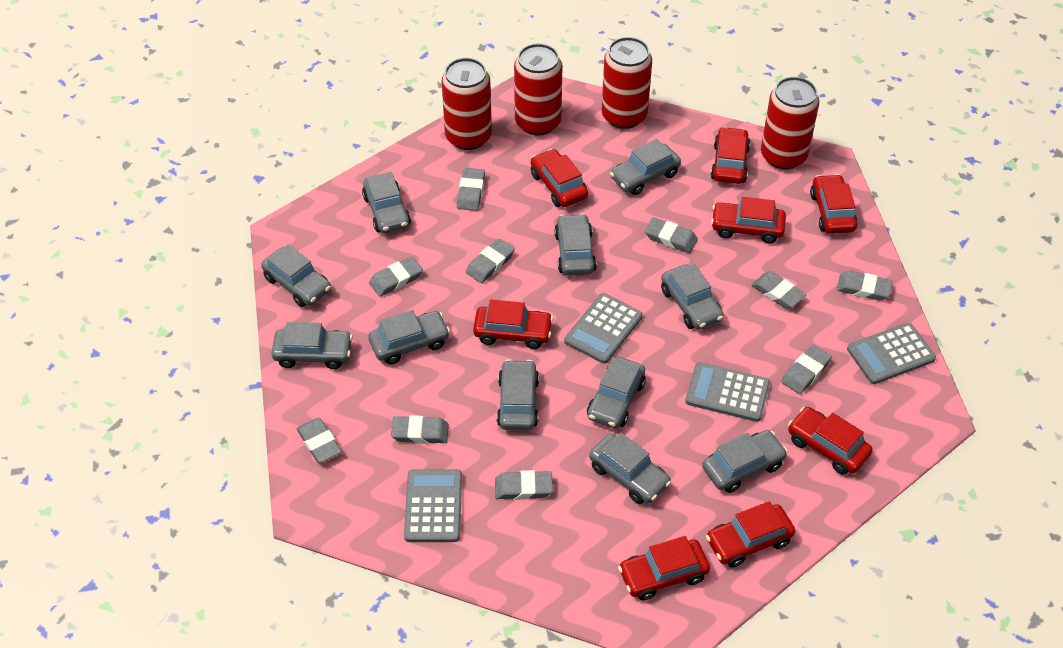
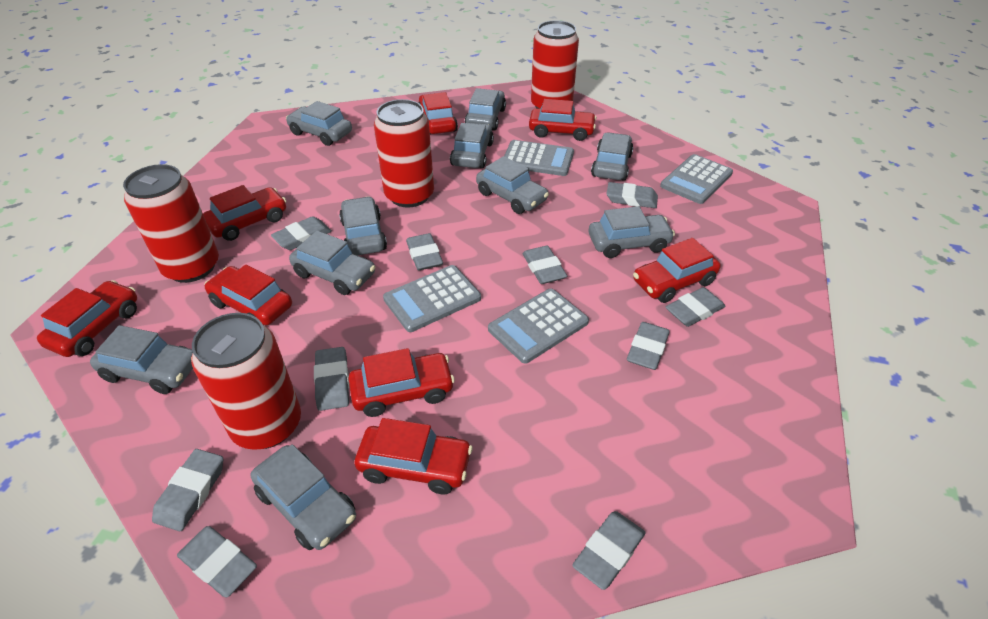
grey car: 11 -> 10

